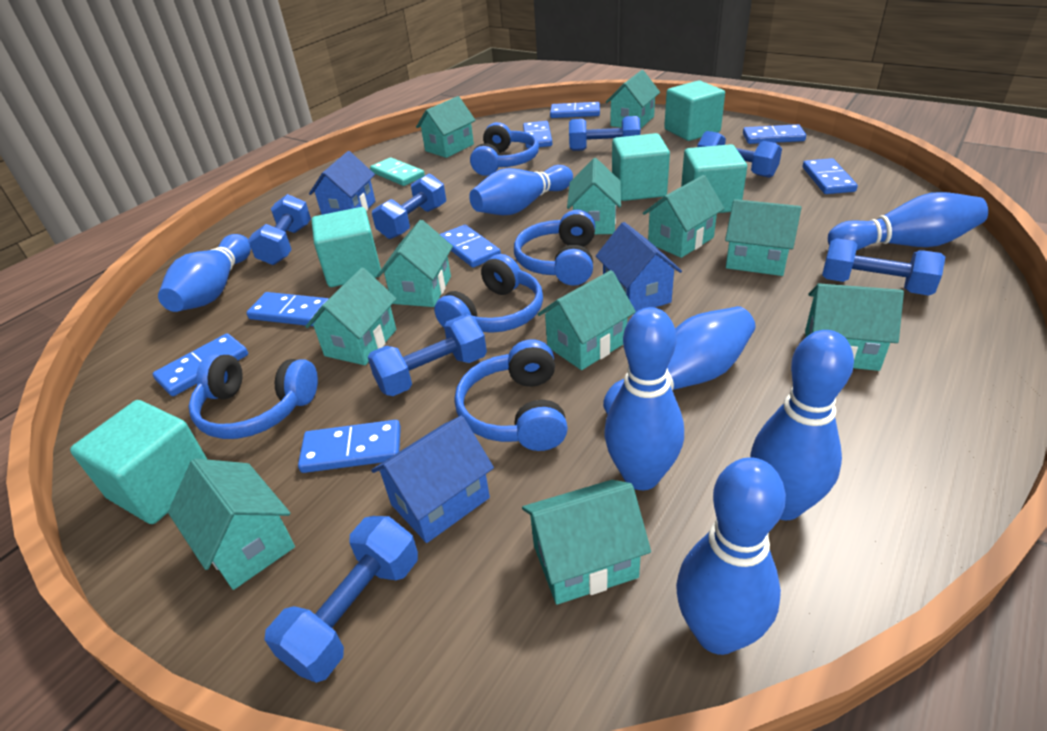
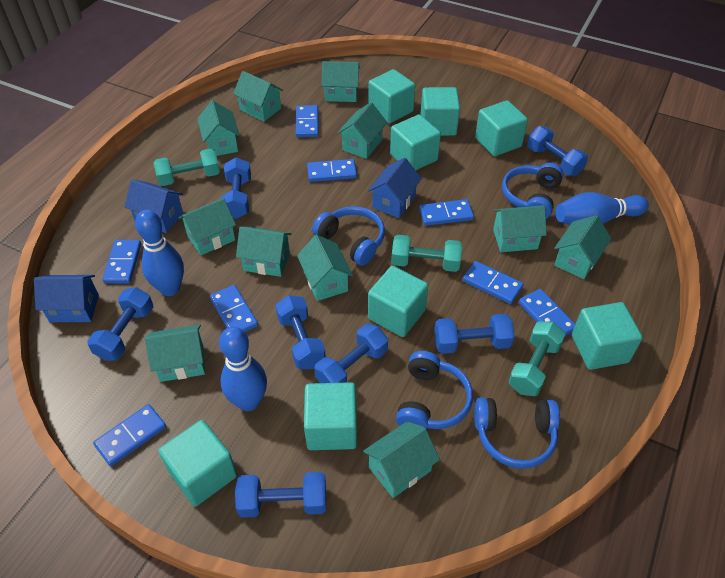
blue bowling pin: 7 -> 3
blue headphones: 5 -> 4
turquoise cube: 5 -> 8
turquoise domino: 1 -> 0
turquoise dumbbell: 0 -> 3

